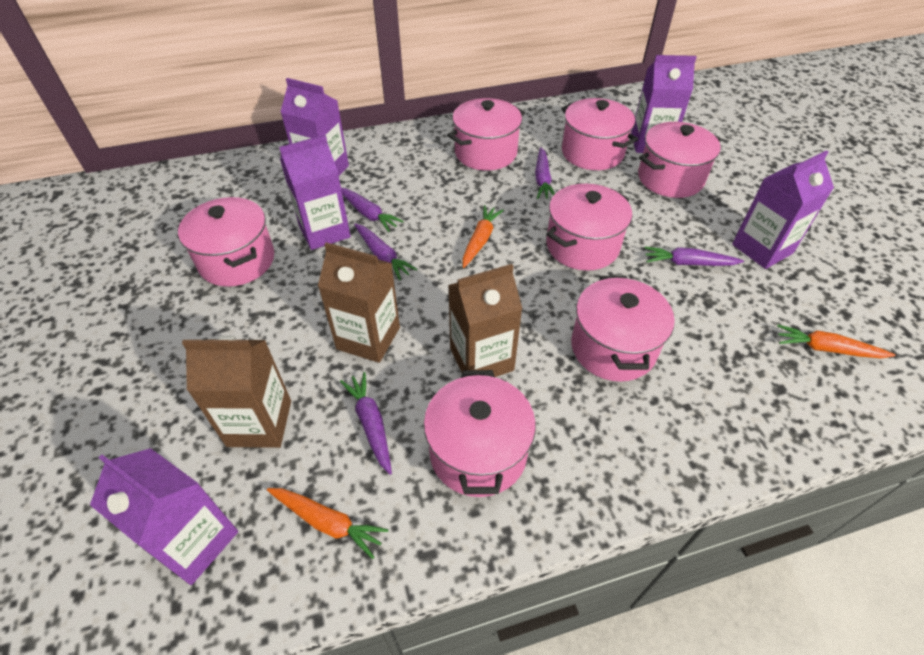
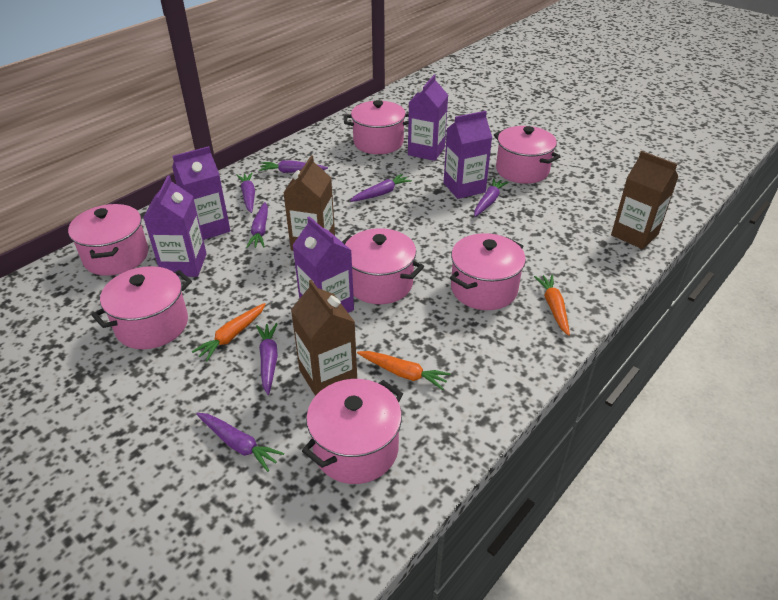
purple carrot: 5 -> 7

